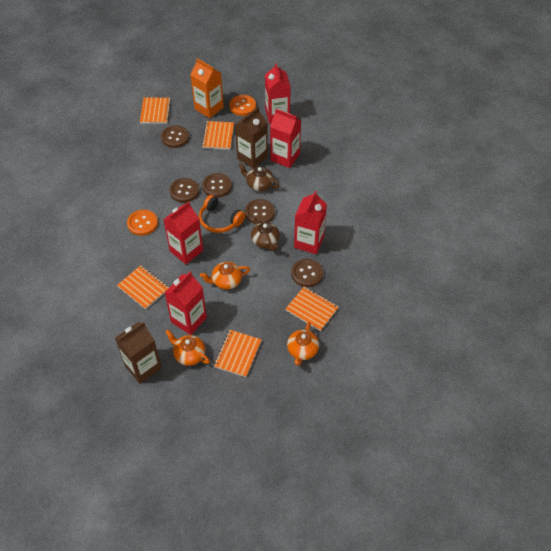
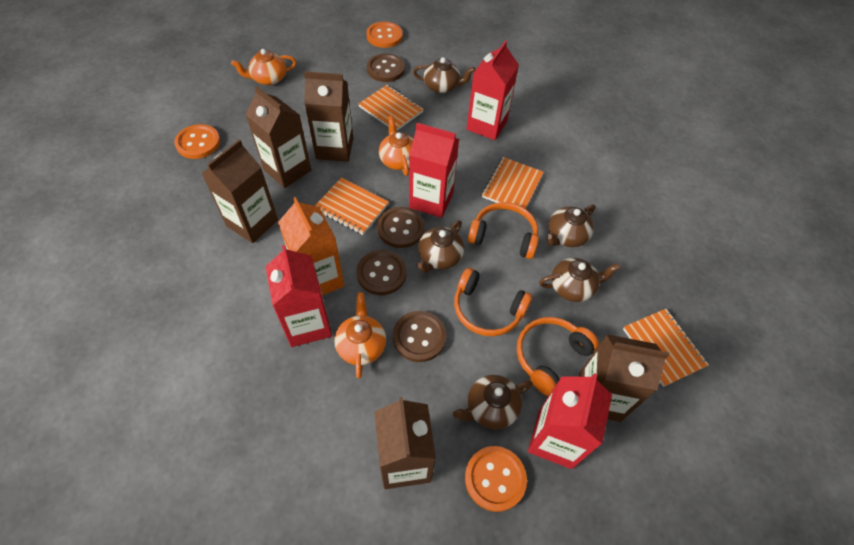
brown button: 5 -> 4
brown carton: 2 -> 5
brown teapot: 2 -> 5
orange button: 2 -> 3
orange headphones: 1 -> 3
orange notebook: 5 -> 4
red carton: 5 -> 4

